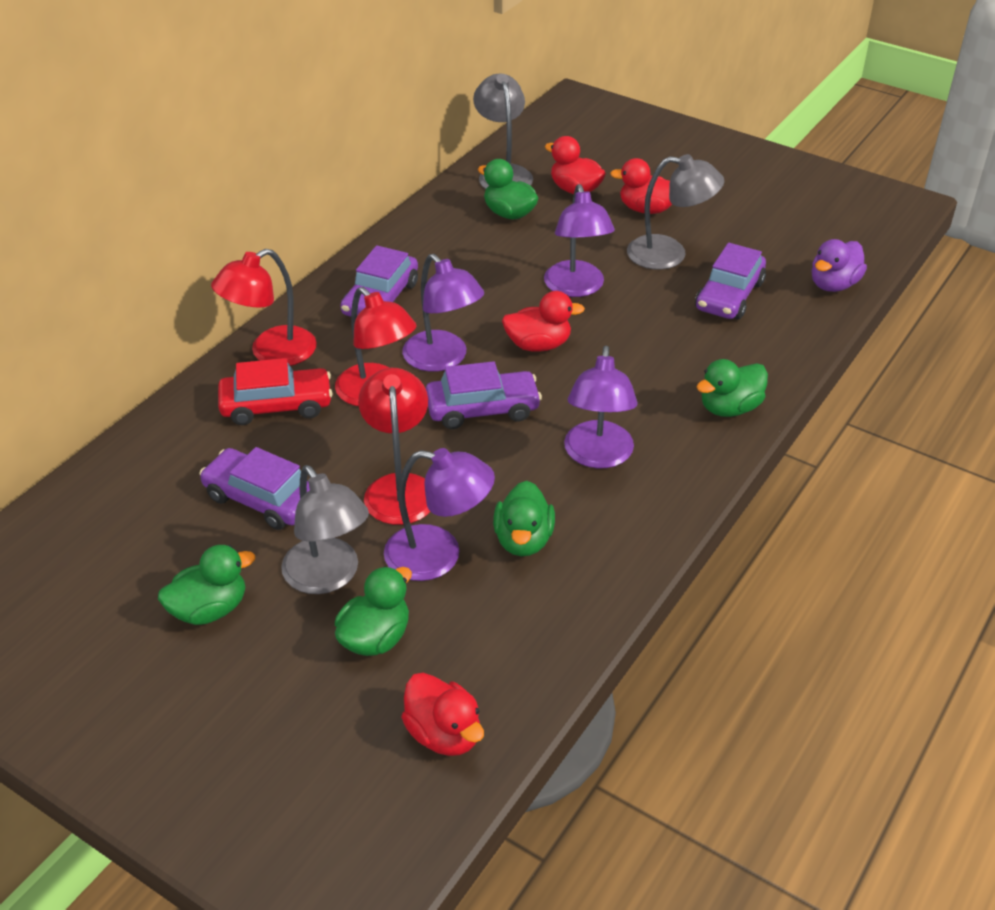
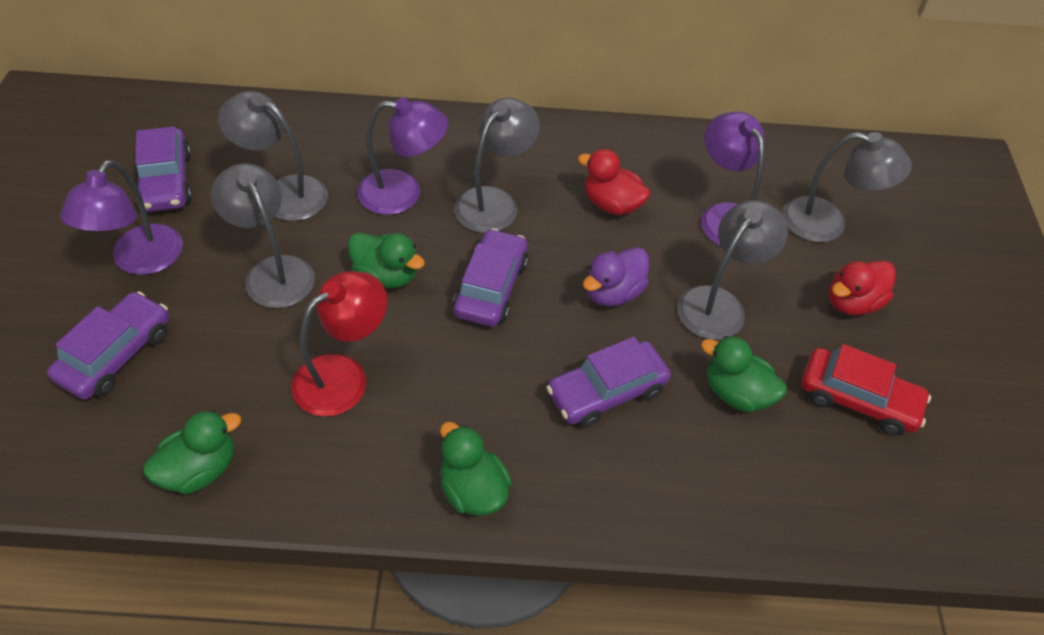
green duck: 5 -> 4
grey lamp: 3 -> 5
purple lamp: 4 -> 3
red duck: 4 -> 2
red lamp: 3 -> 1

